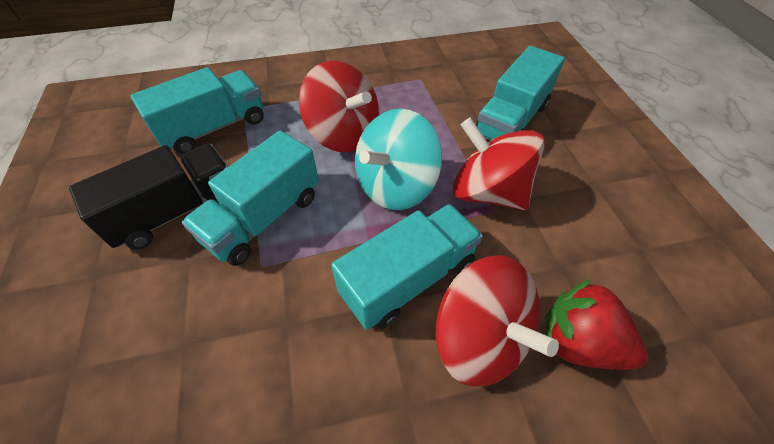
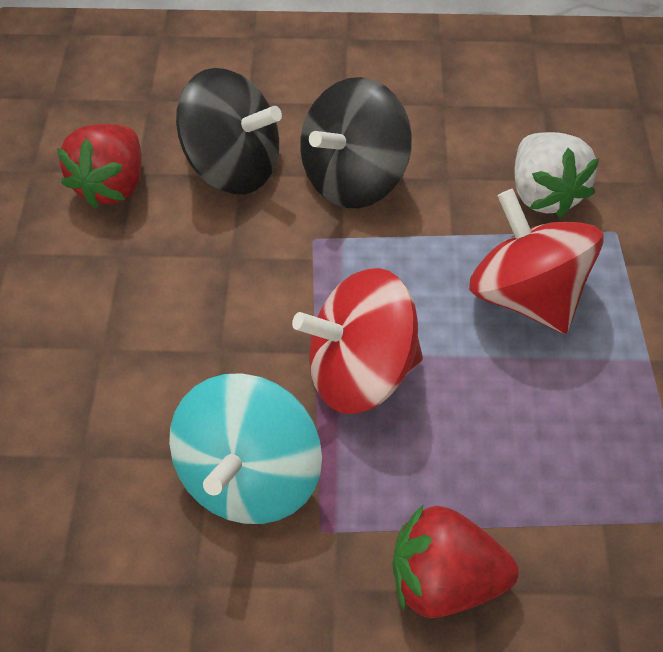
black spinning top: 0 -> 2
black truck: 1 -> 0
red spinning top: 3 -> 2
red strawberry: 1 -> 2
turquoise truck: 4 -> 0
white strawberry: 0 -> 1

